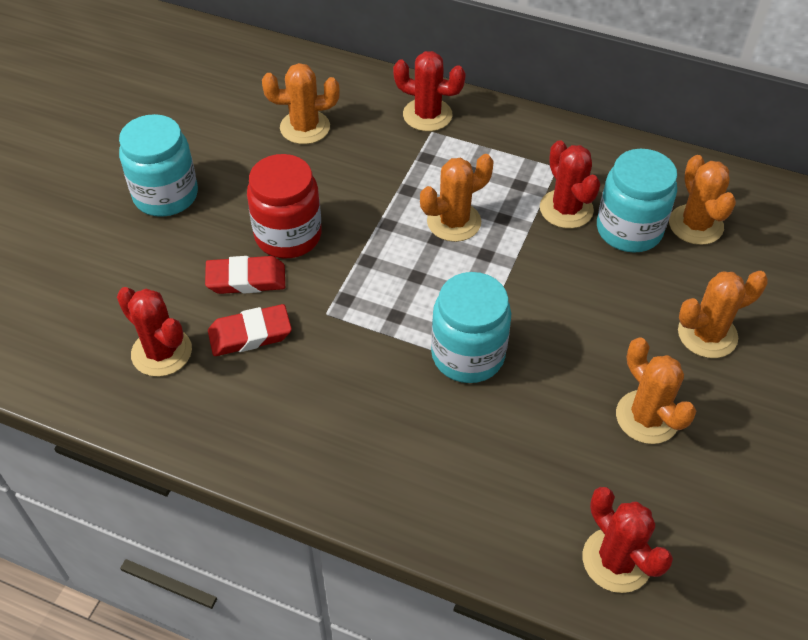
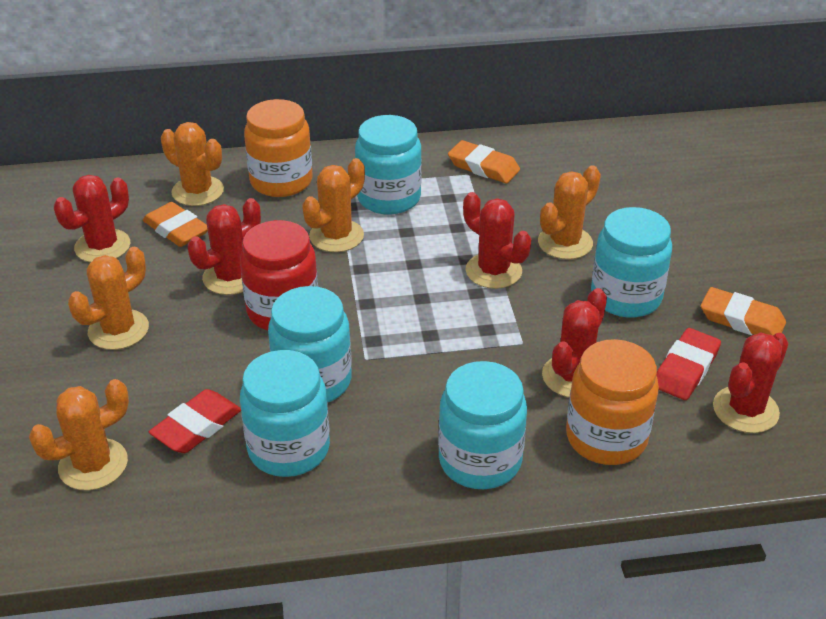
orange eraser: 0 -> 3
orange jar: 0 -> 2
red cactus: 4 -> 5
turquoise jar: 3 -> 5

